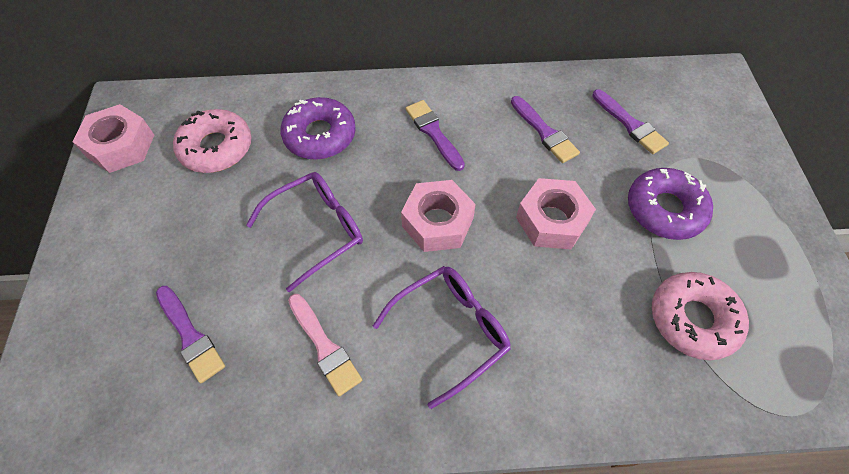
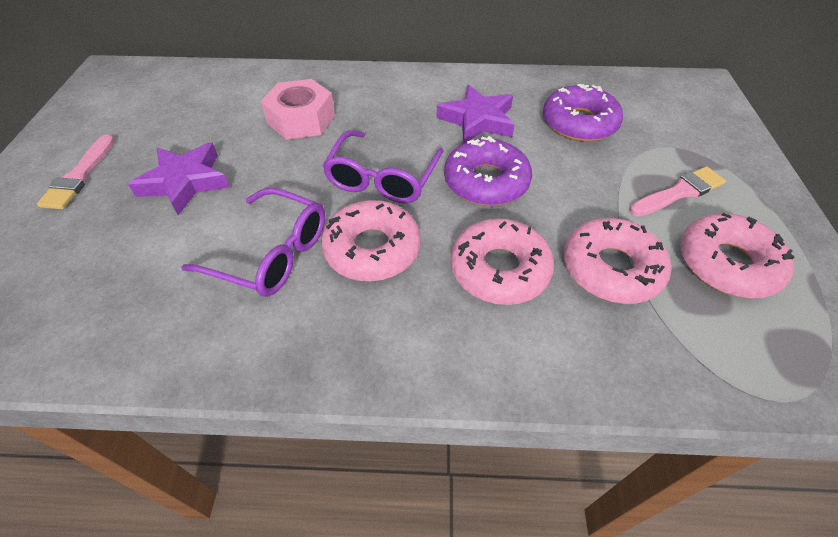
pink brush: 1 -> 2
pink donut: 2 -> 4
pink nut: 3 -> 1
purple brush: 4 -> 0
purple star: 0 -> 2

